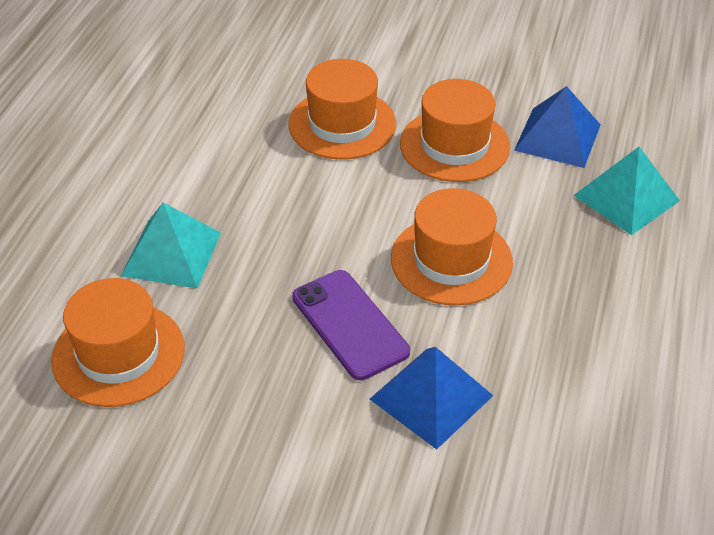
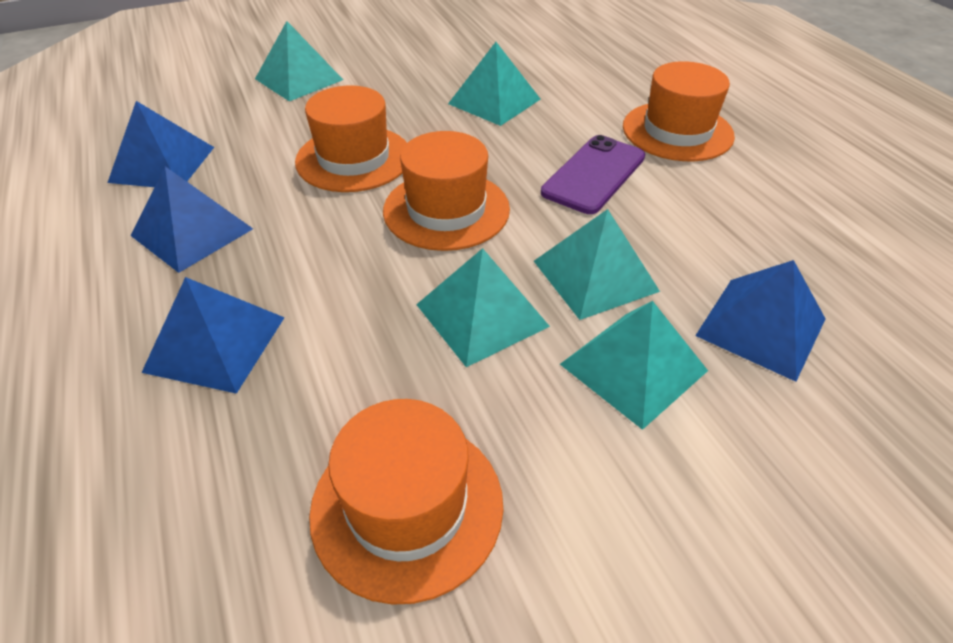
blue pyramid: 2 -> 4
turquoise pyramid: 2 -> 5

